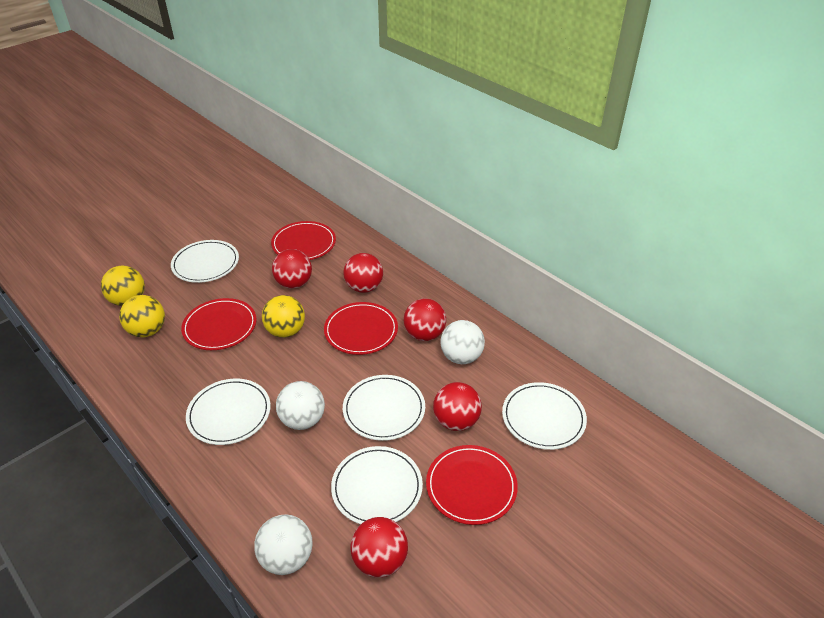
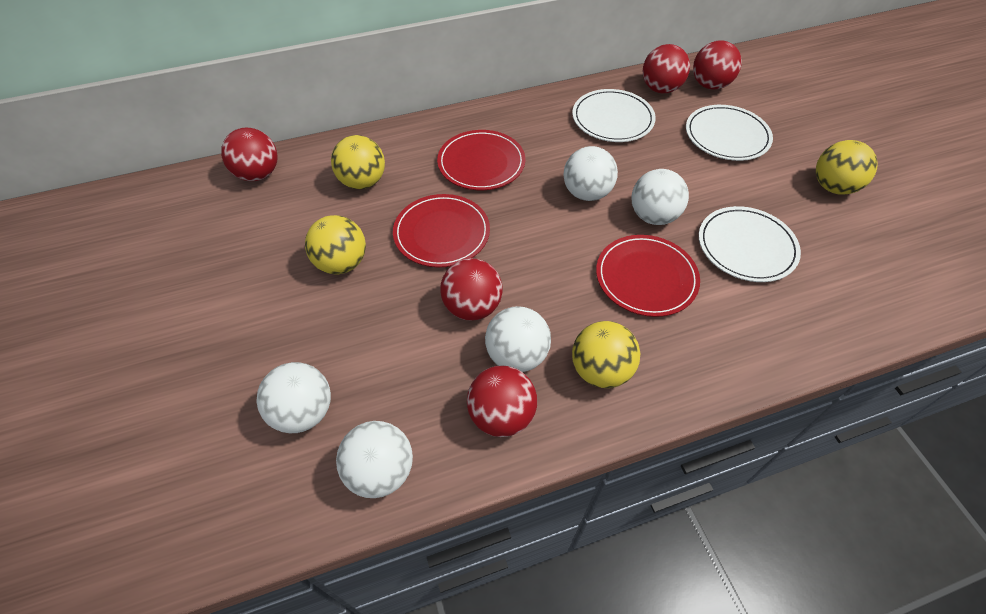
red plate: 4 -> 3
white ball: 3 -> 5
white plate: 5 -> 3
yellow ball: 3 -> 4

